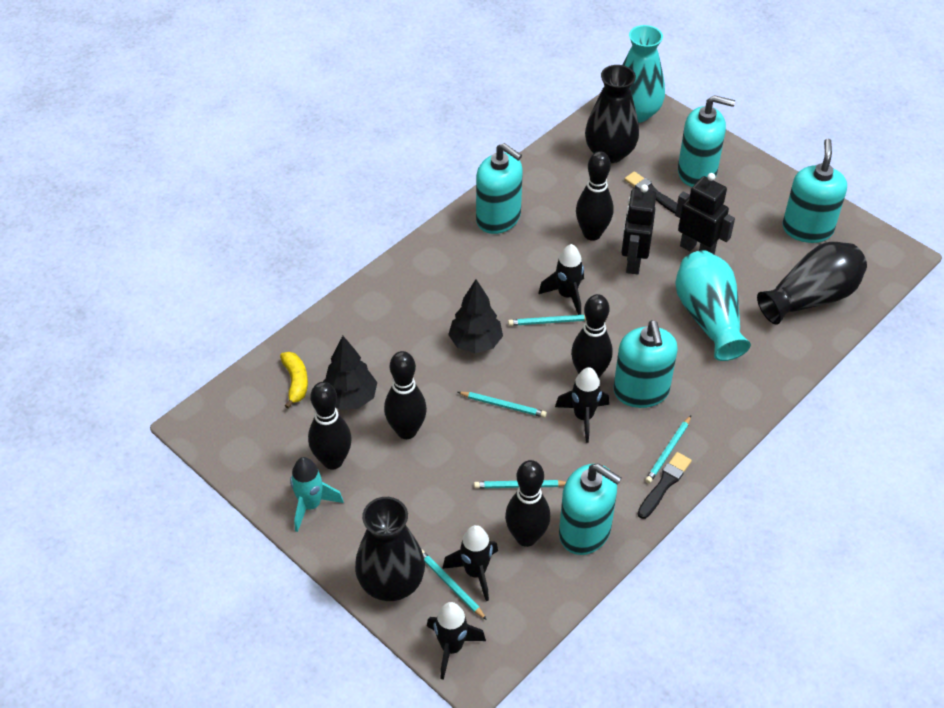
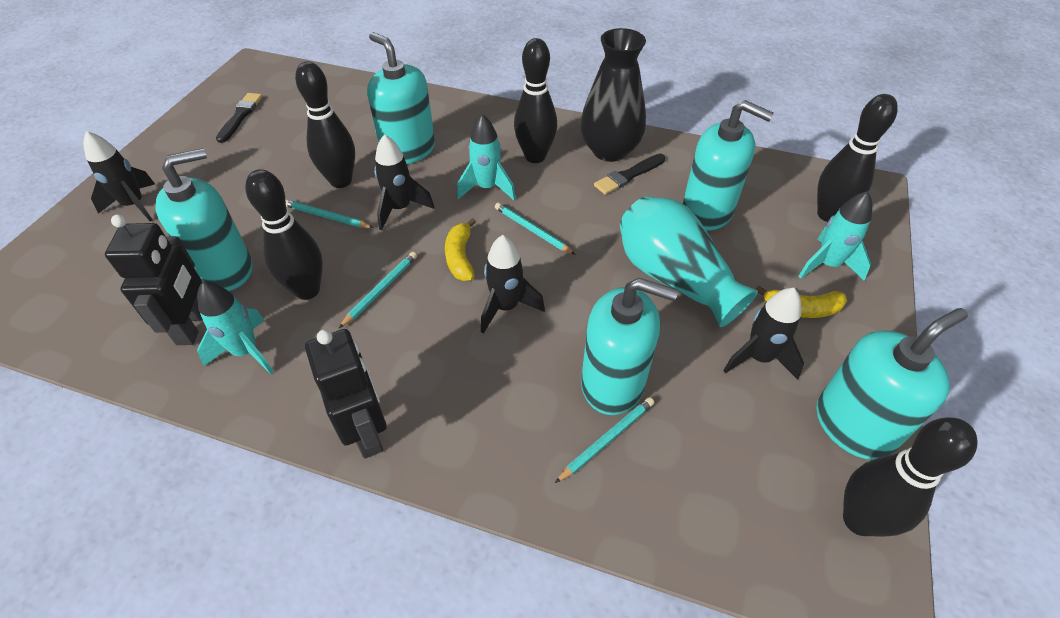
black tree: 2 -> 0
black vase: 3 -> 1
turquoise pencil: 5 -> 4
turquoise rocket: 1 -> 3
turquoise vase: 2 -> 1
yellow banana: 1 -> 2

